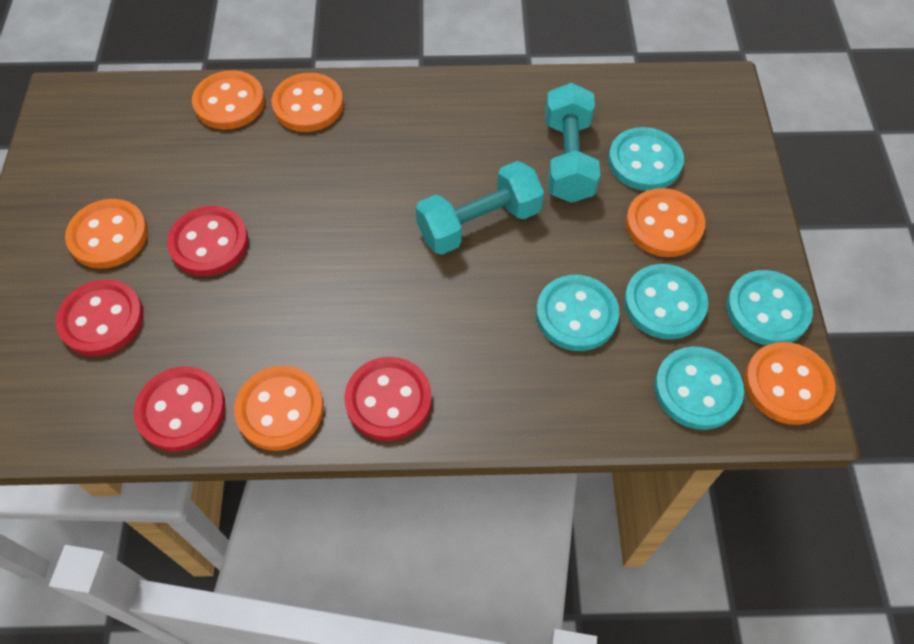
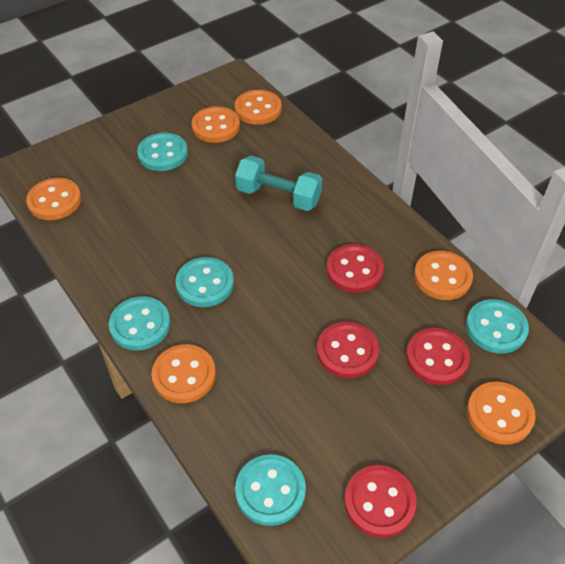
turquoise dumbbell: 2 -> 1

